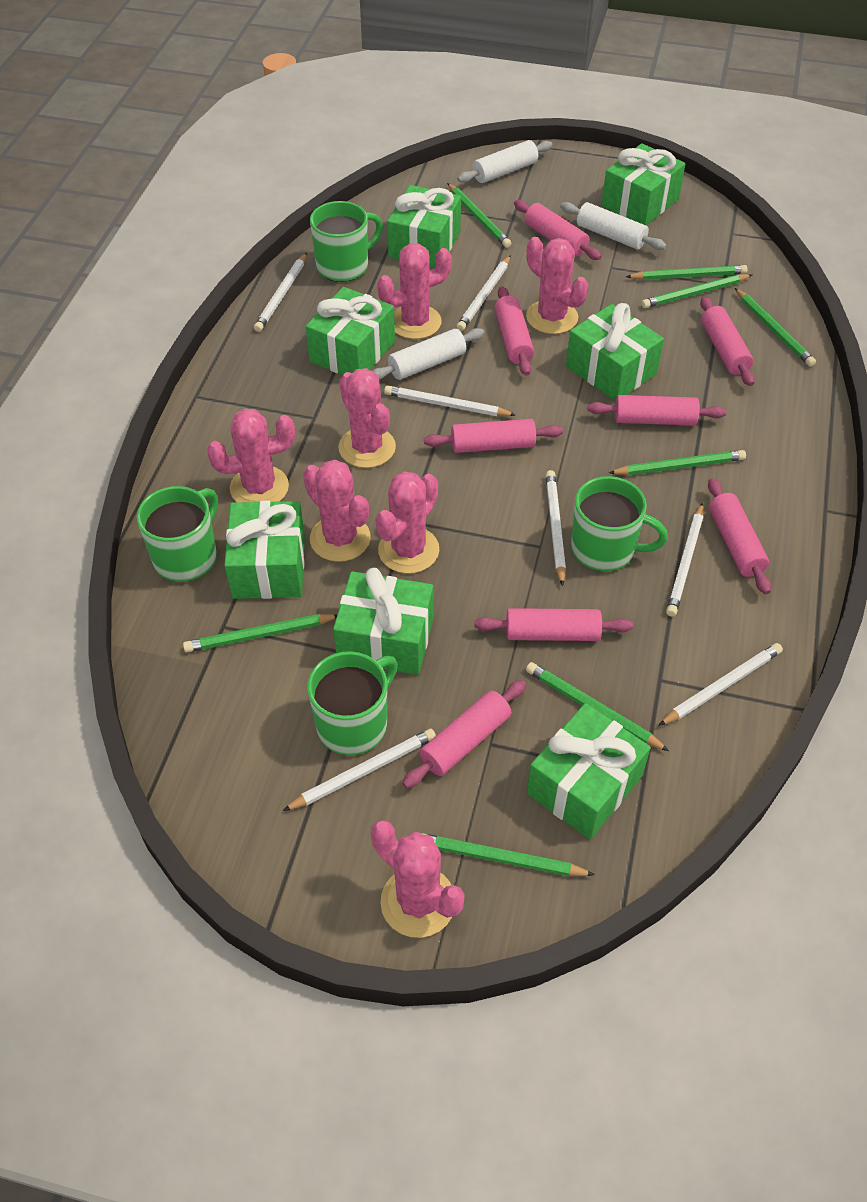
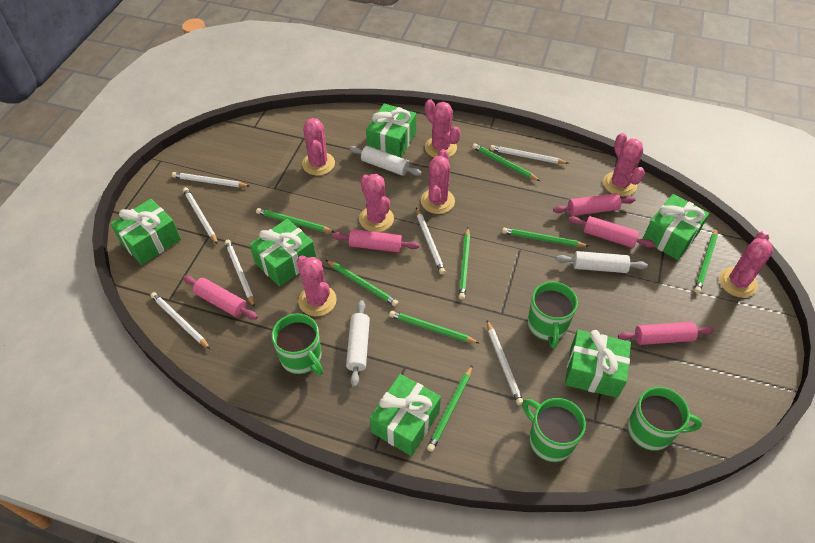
green gift: 7 -> 6
pink rolling pin: 8 -> 5

